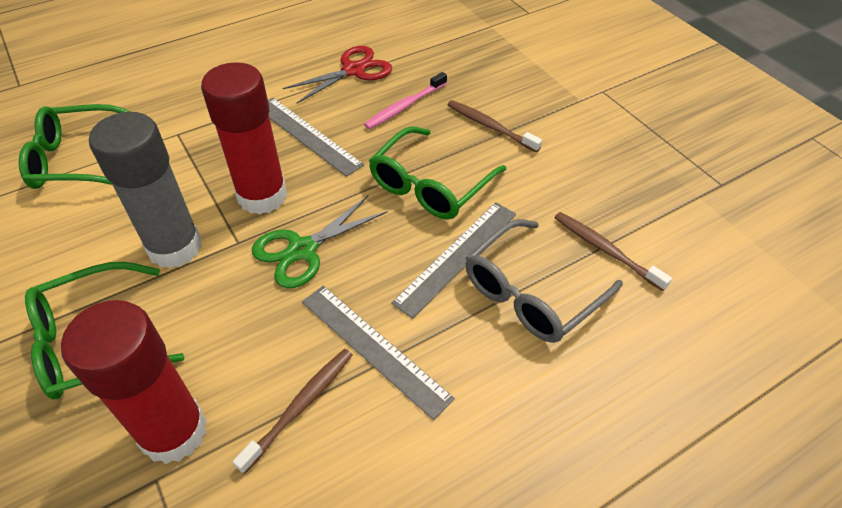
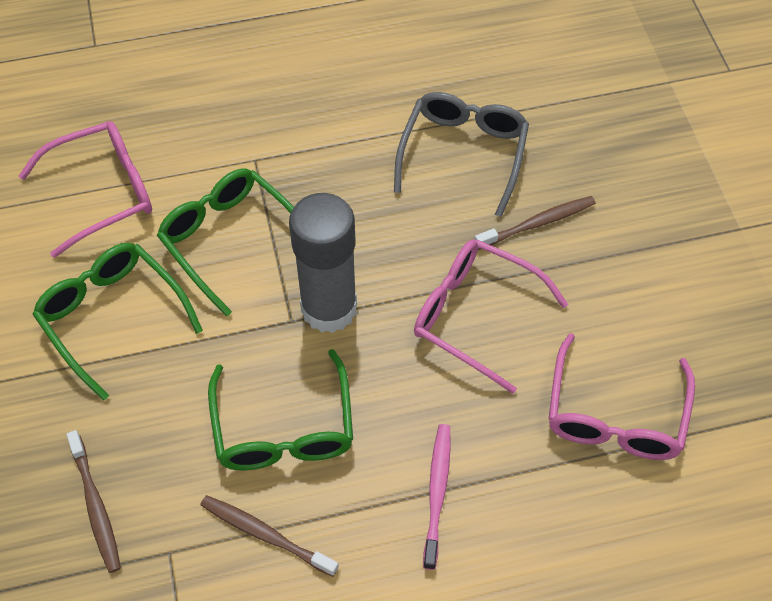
green scissors: 1 -> 0
grey ruler: 3 -> 0
pink glasses: 0 -> 3
red glue stick: 2 -> 0
red scissors: 1 -> 0

